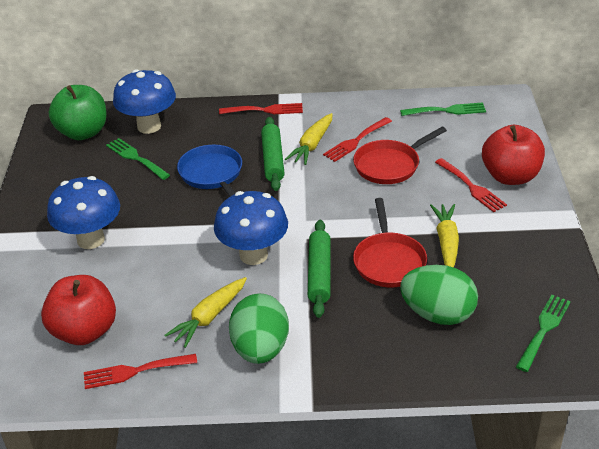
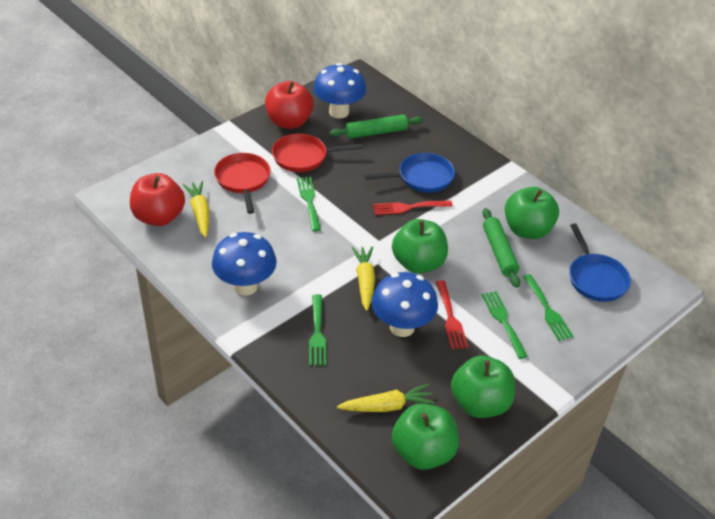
blue pan: 1 -> 2
green apple: 1 -> 4
green egg: 2 -> 0
green fork: 3 -> 4
red fork: 4 -> 2

